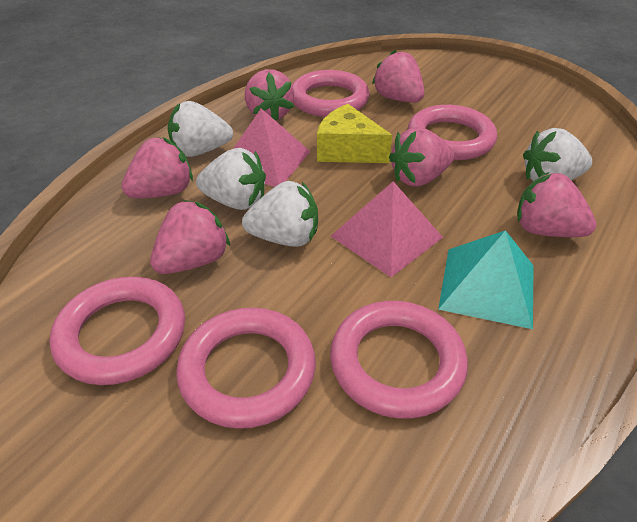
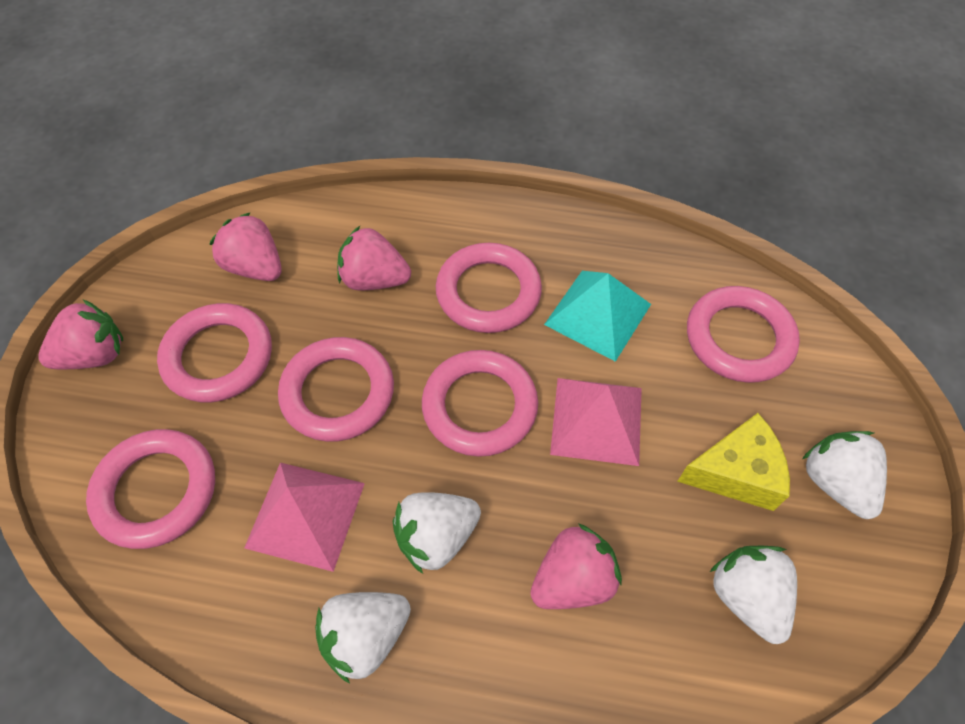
pink ring: 5 -> 6
pink strawberry: 6 -> 4

